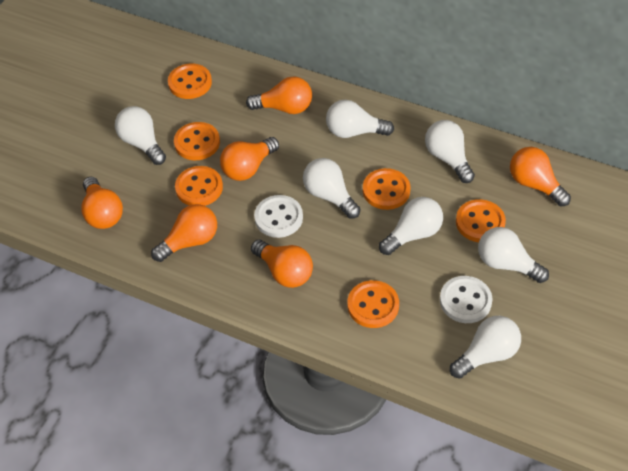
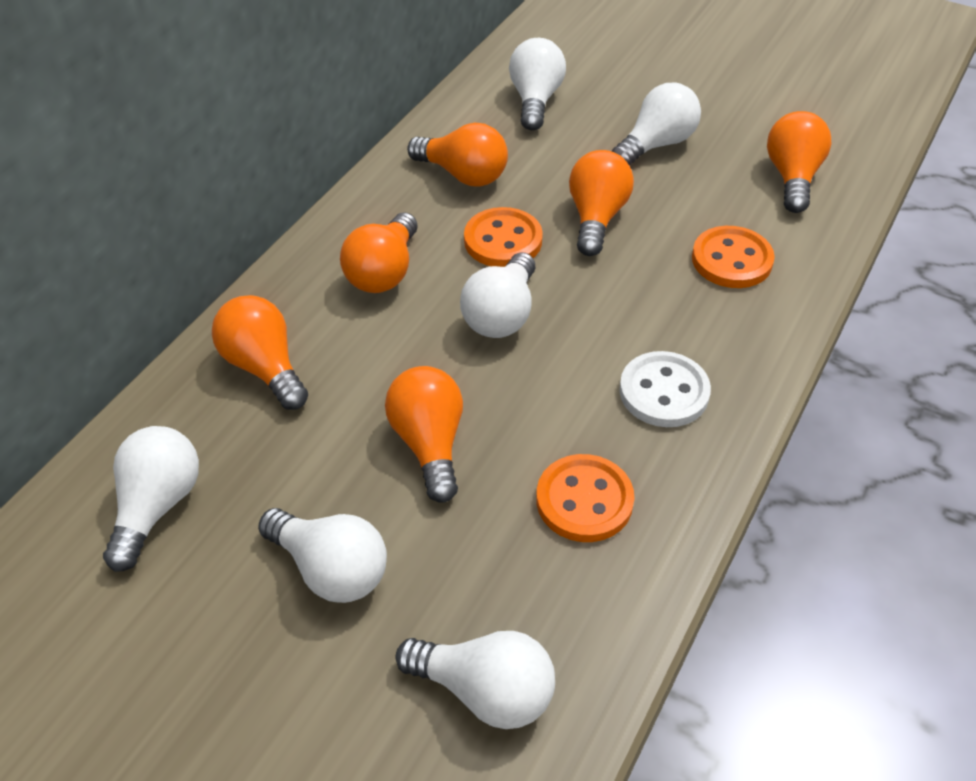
orange button: 6 -> 3
white button: 2 -> 1
white light bulb: 7 -> 6

